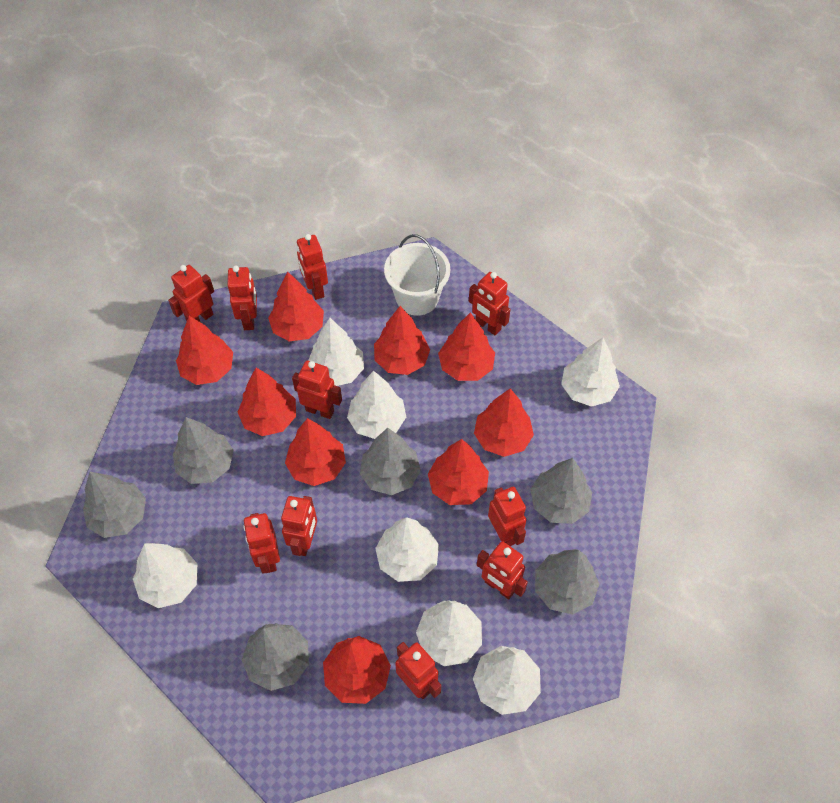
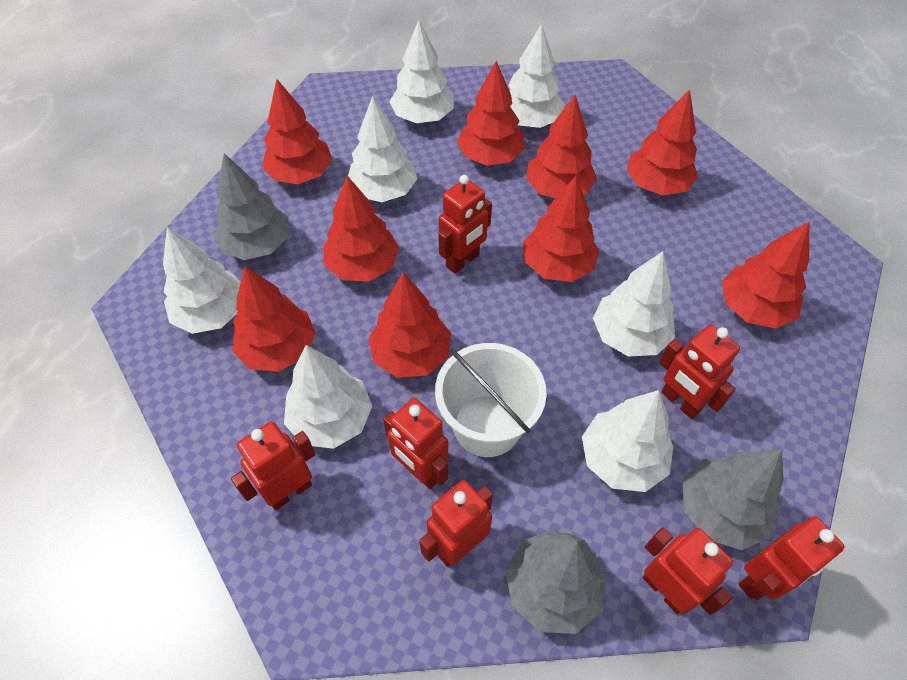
grey tree: 6 -> 3
red robot: 10 -> 7

